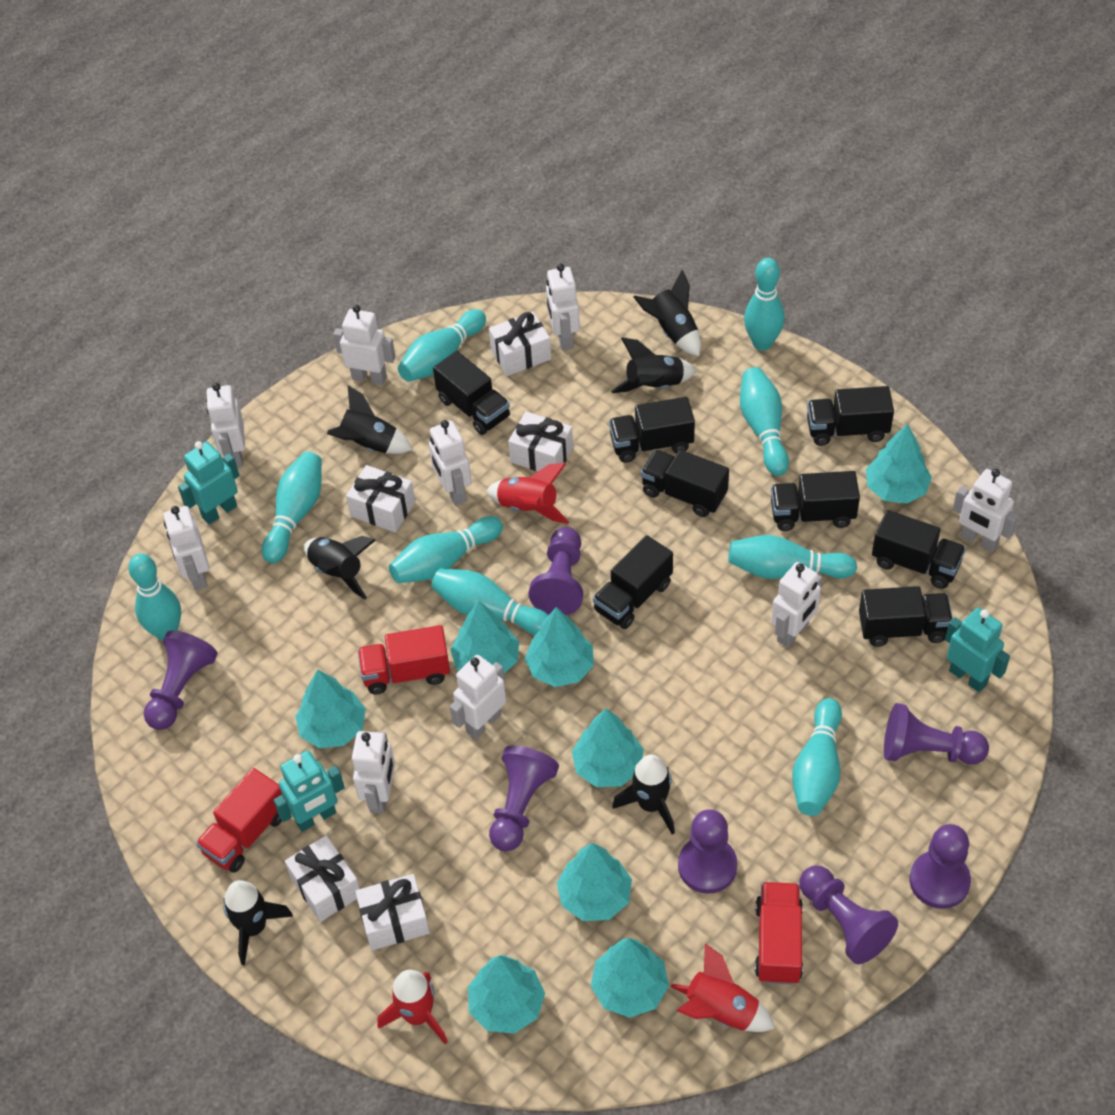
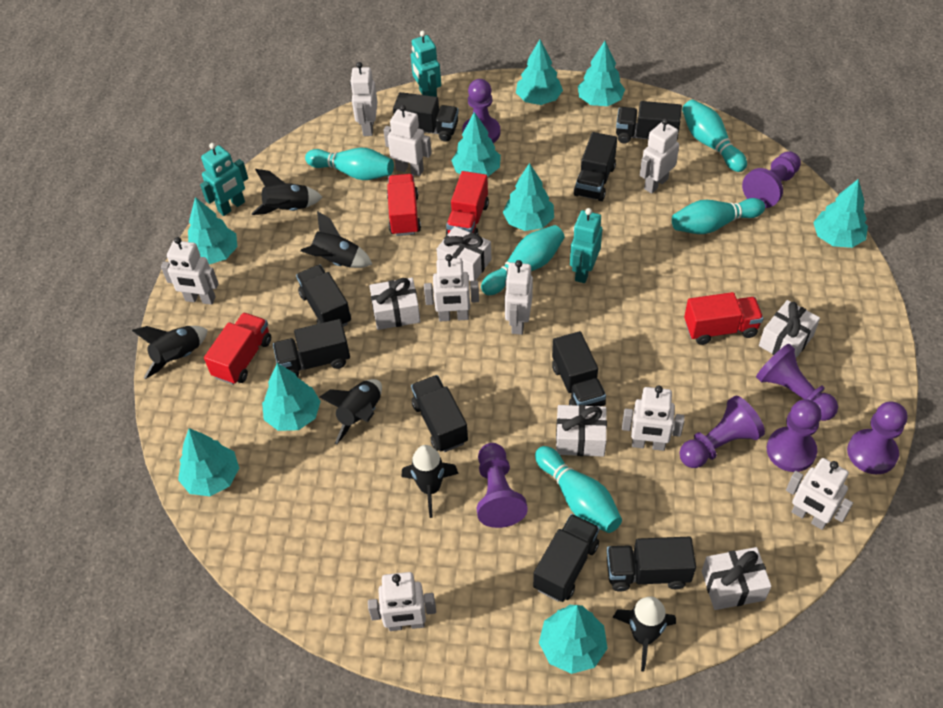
black truck: 8 -> 9
red rocket: 3 -> 0
red truck: 3 -> 4
turquoise bowling pin: 9 -> 5
turquoise tree: 8 -> 9

